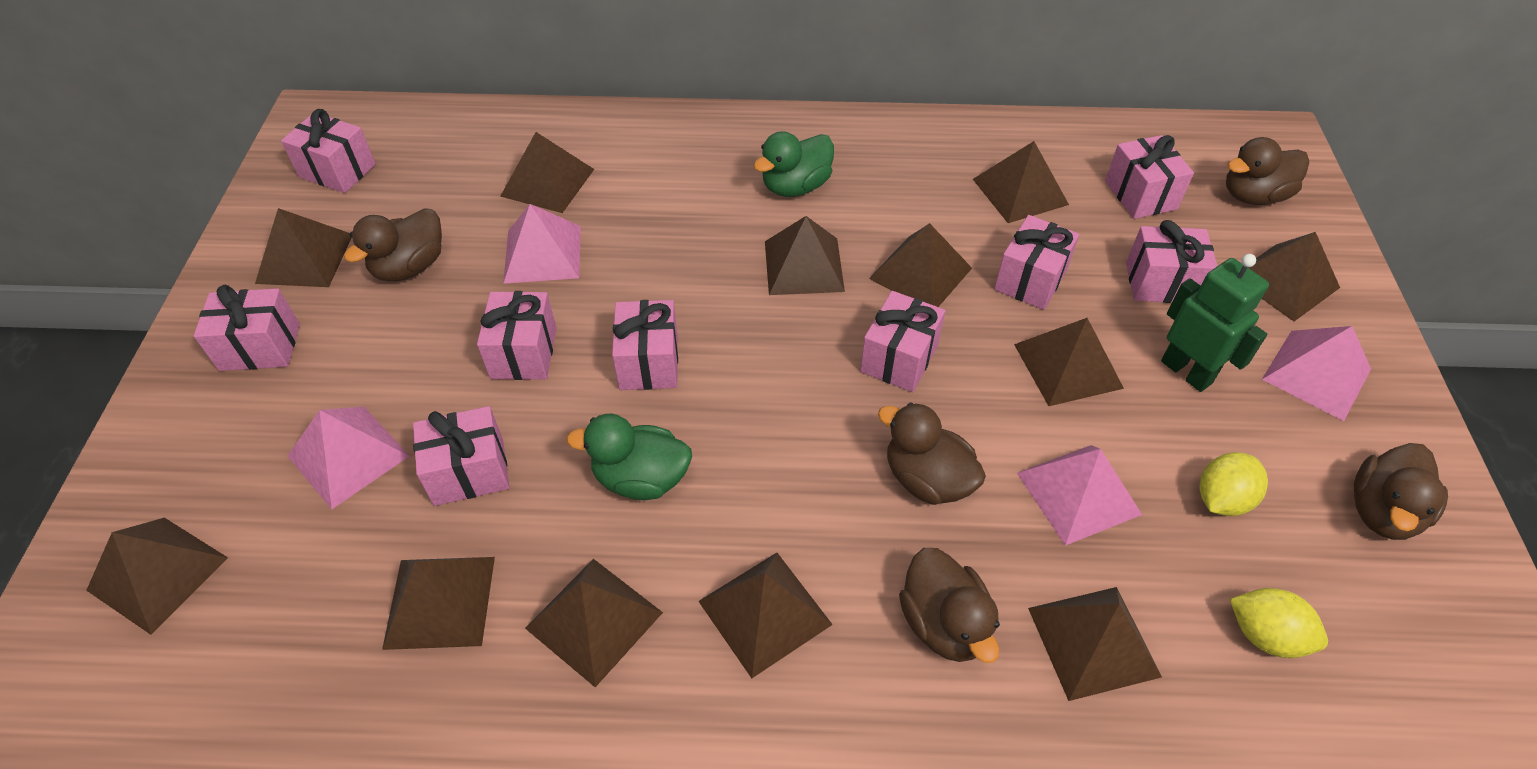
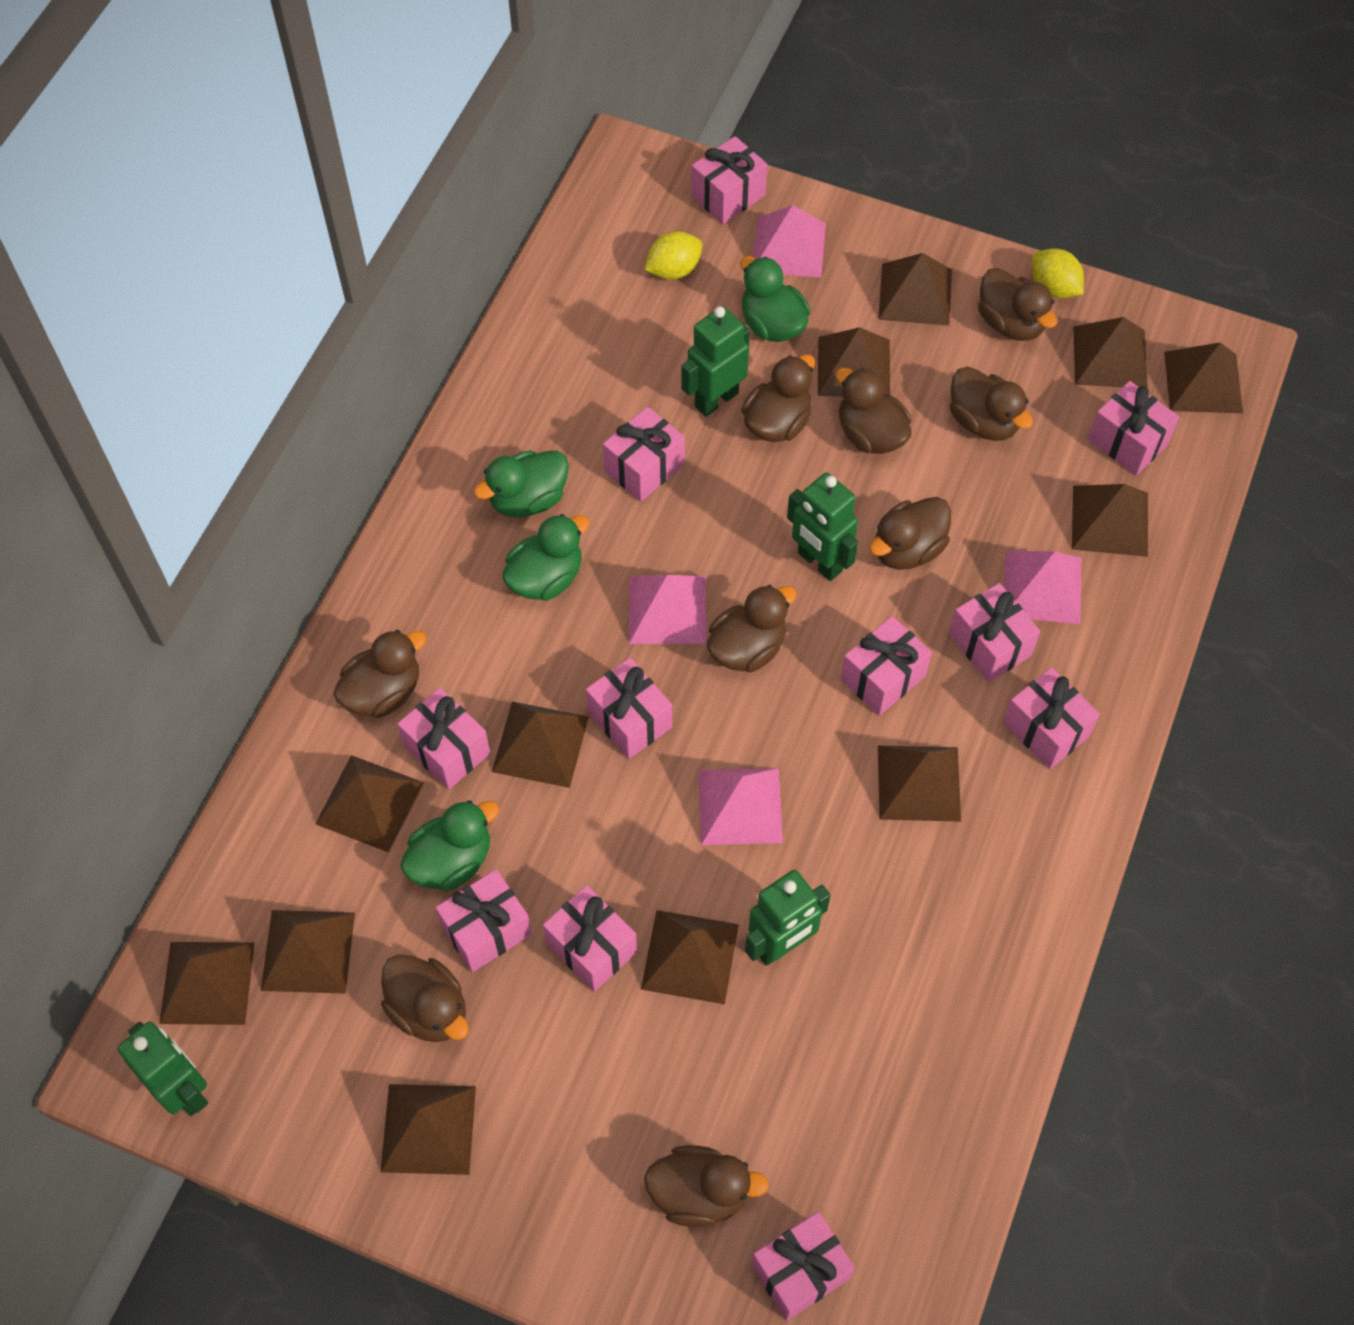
brown duck: 5 -> 9
green duck: 2 -> 4
green robot: 1 -> 4
pink gift: 9 -> 11

